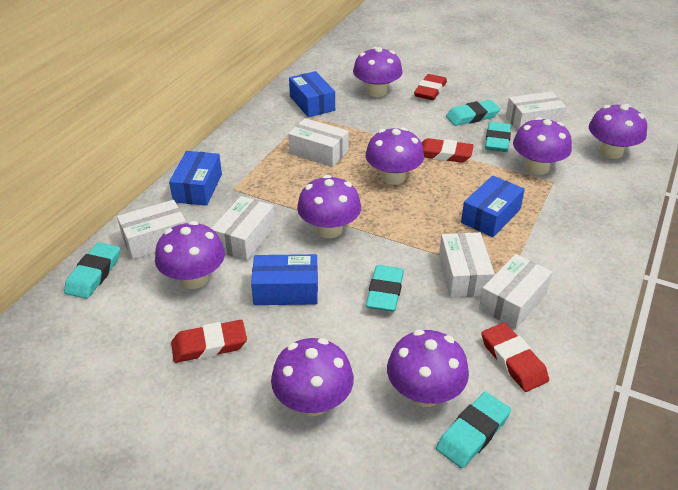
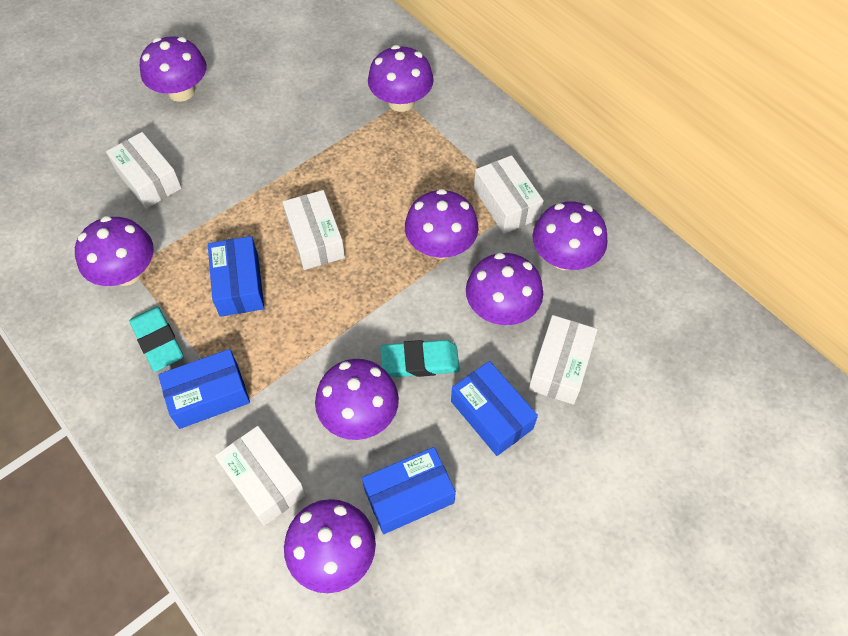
red eraser: 4 -> 0
turquoise eraser: 5 -> 2
white box: 6 -> 5

